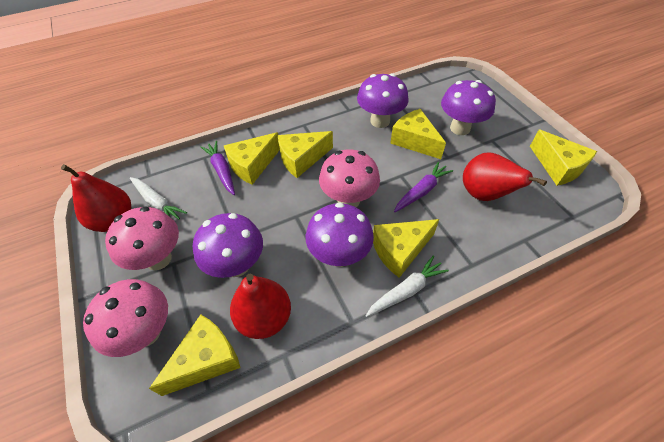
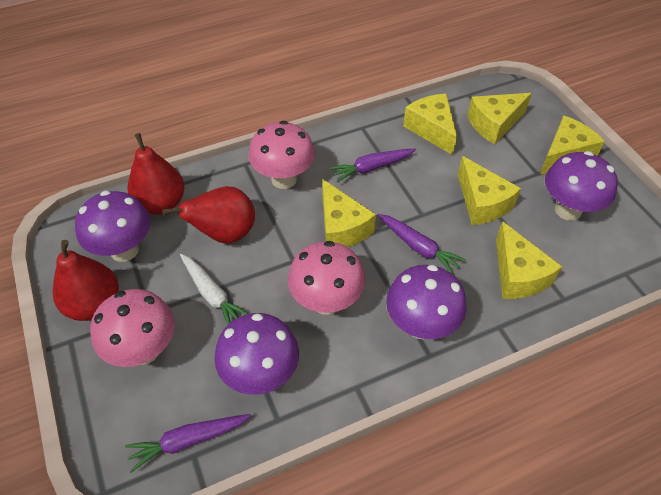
purple carrot: 2 -> 3
white carrot: 2 -> 1

